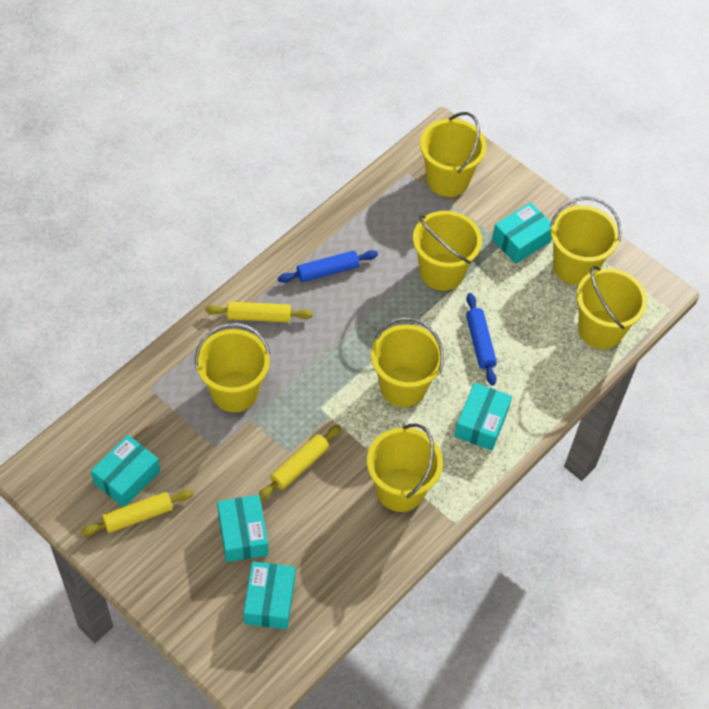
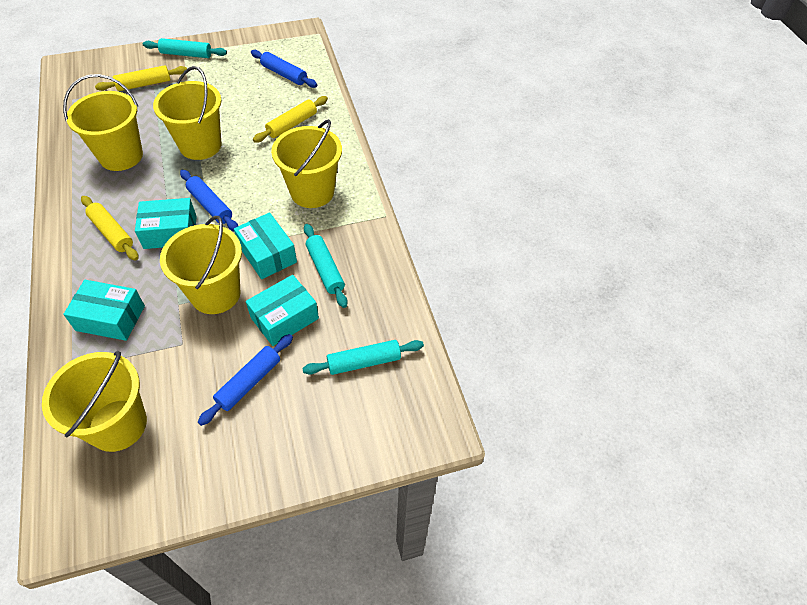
blue rolling pin: 2 -> 3
turquoise box: 5 -> 4
turquoise rolling pin: 0 -> 3
yellow bucket: 7 -> 5

